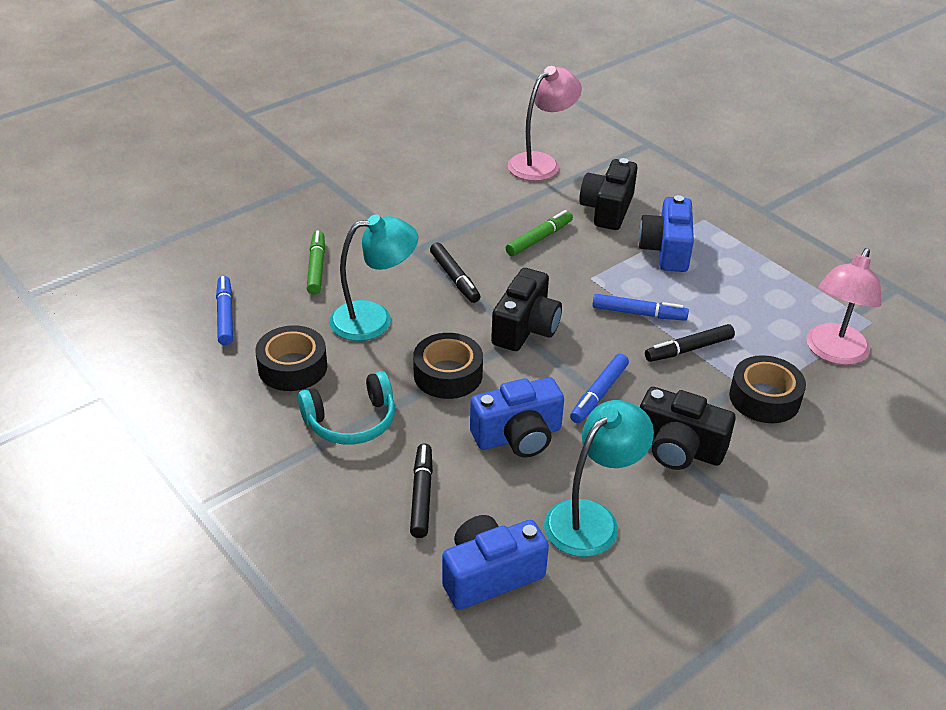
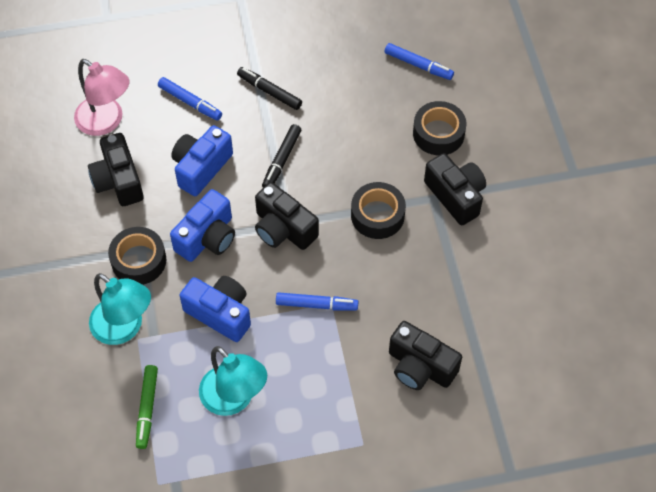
black camera: 3 -> 4
black marker: 3 -> 2
green marker: 2 -> 1
pink lamp: 2 -> 1
turquoise headphones: 1 -> 0

